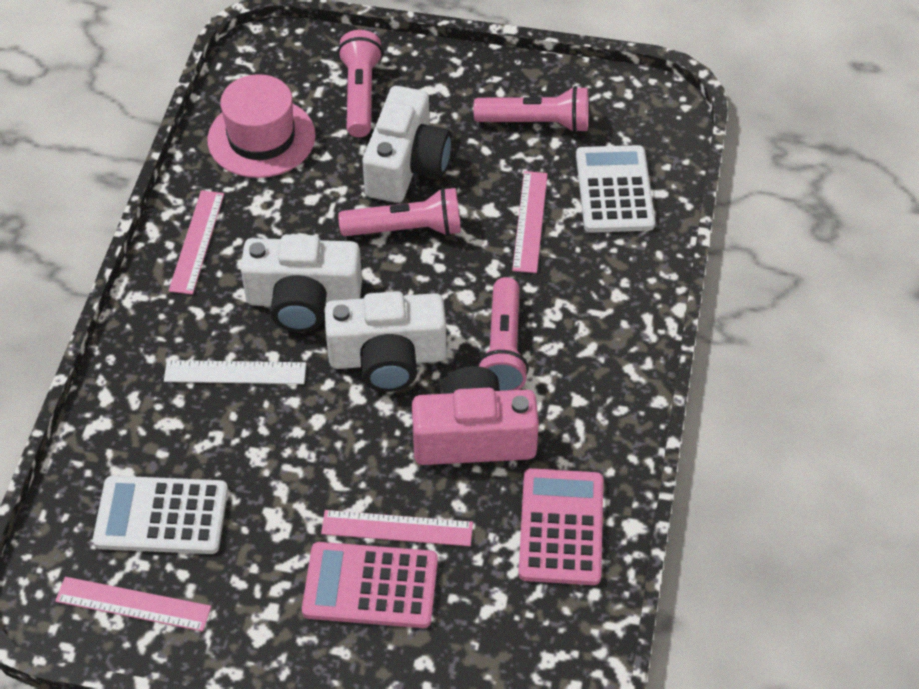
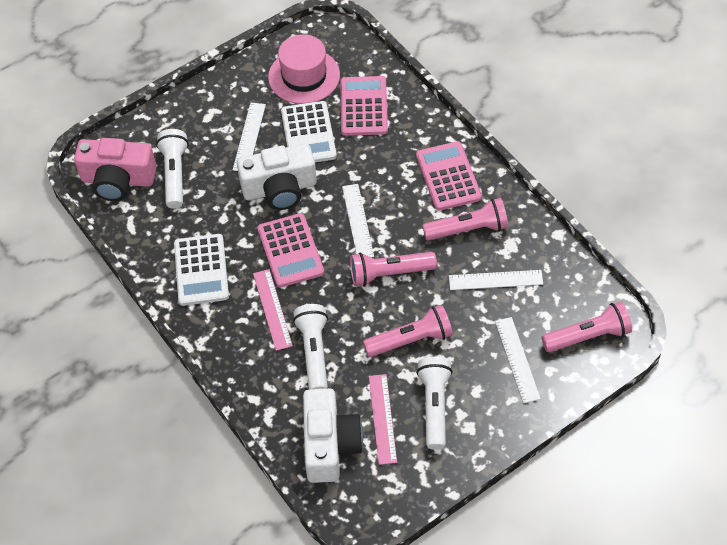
pink calculator: 2 -> 3
pink ruler: 4 -> 2
white camera: 3 -> 2
white flashlight: 0 -> 3
white ruler: 1 -> 4

